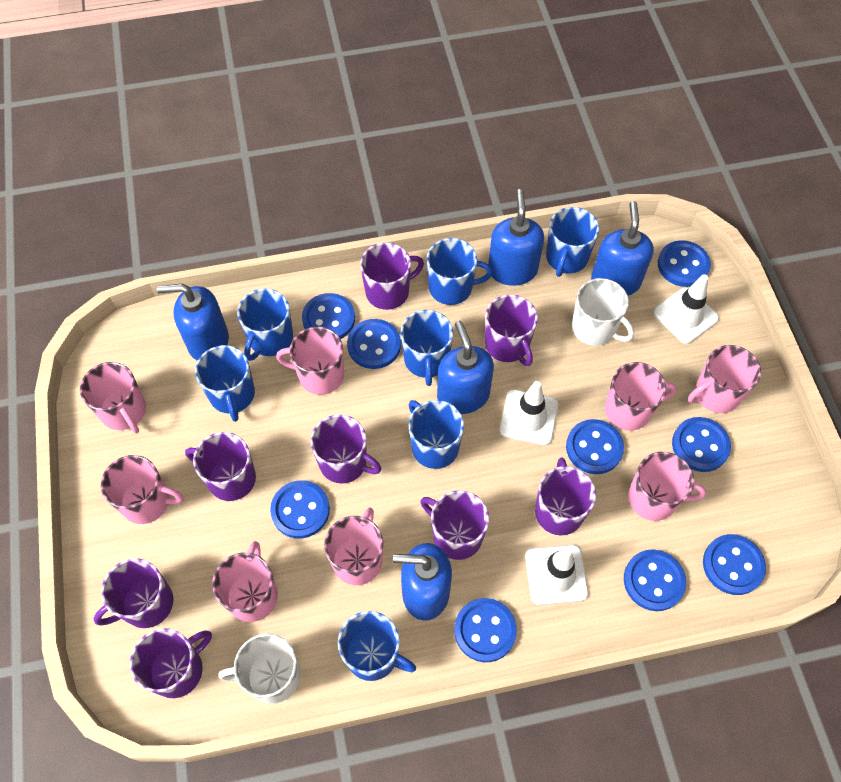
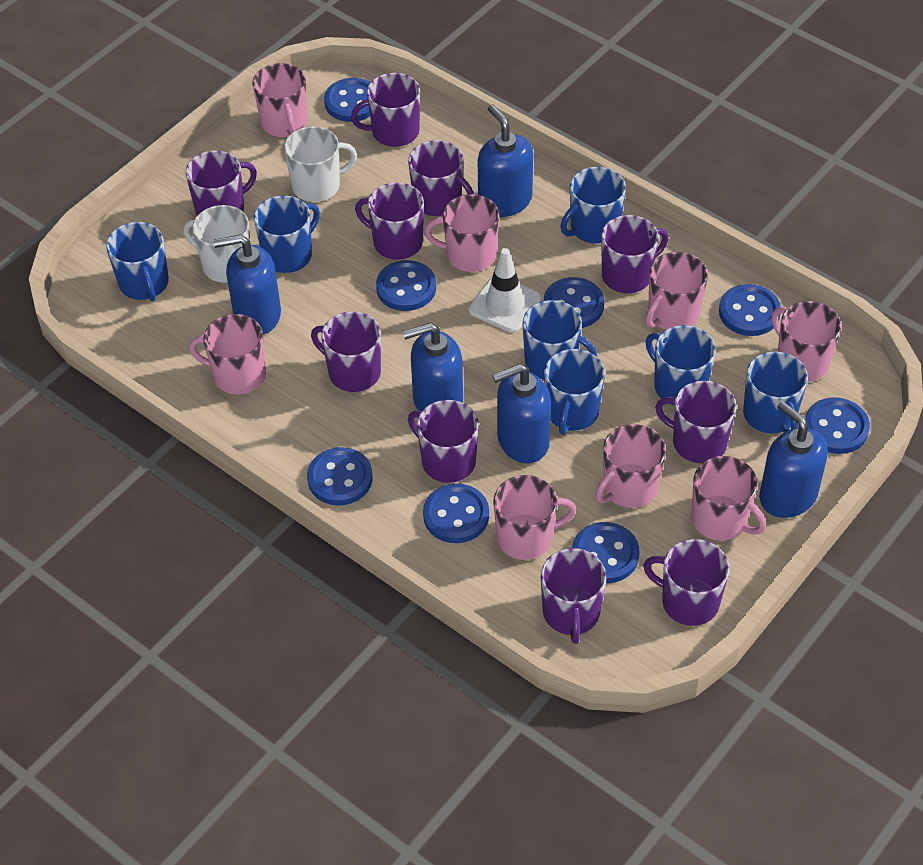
blue button: 9 -> 8
purple mug: 8 -> 10
white traffic cone: 3 -> 1

